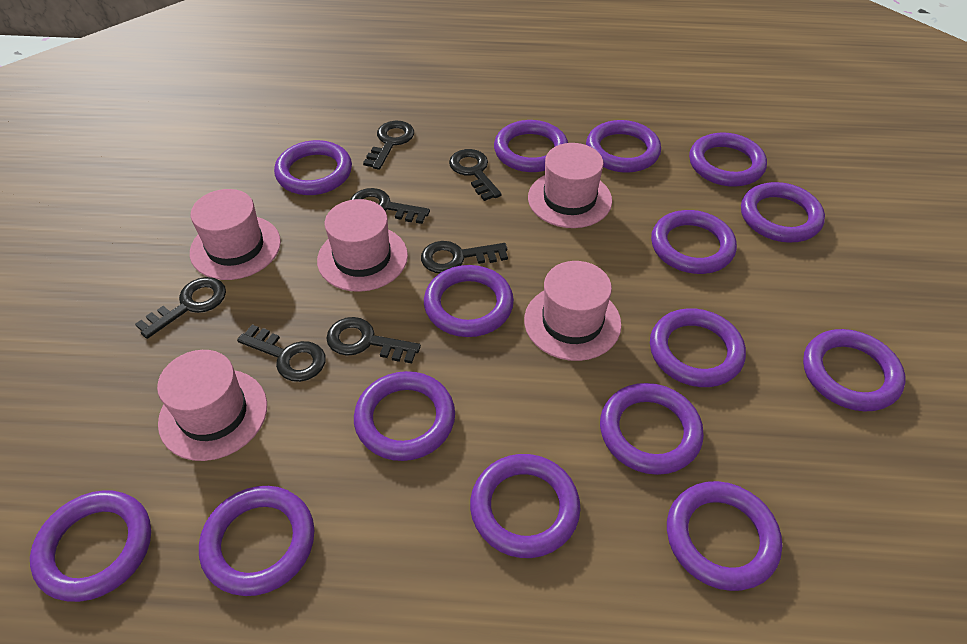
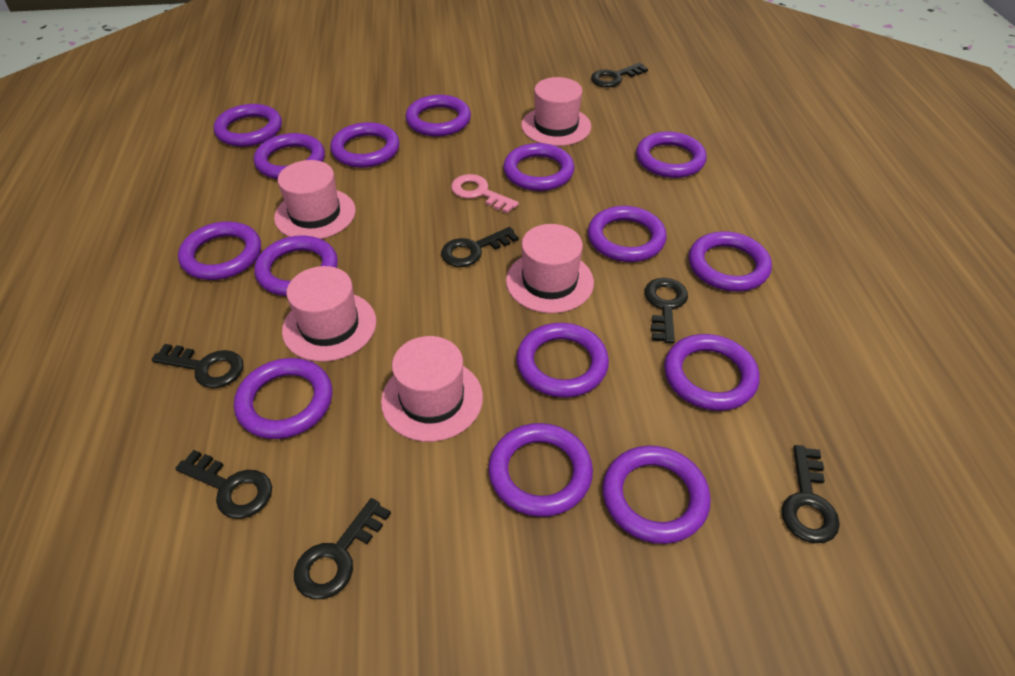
pink key: 0 -> 1

